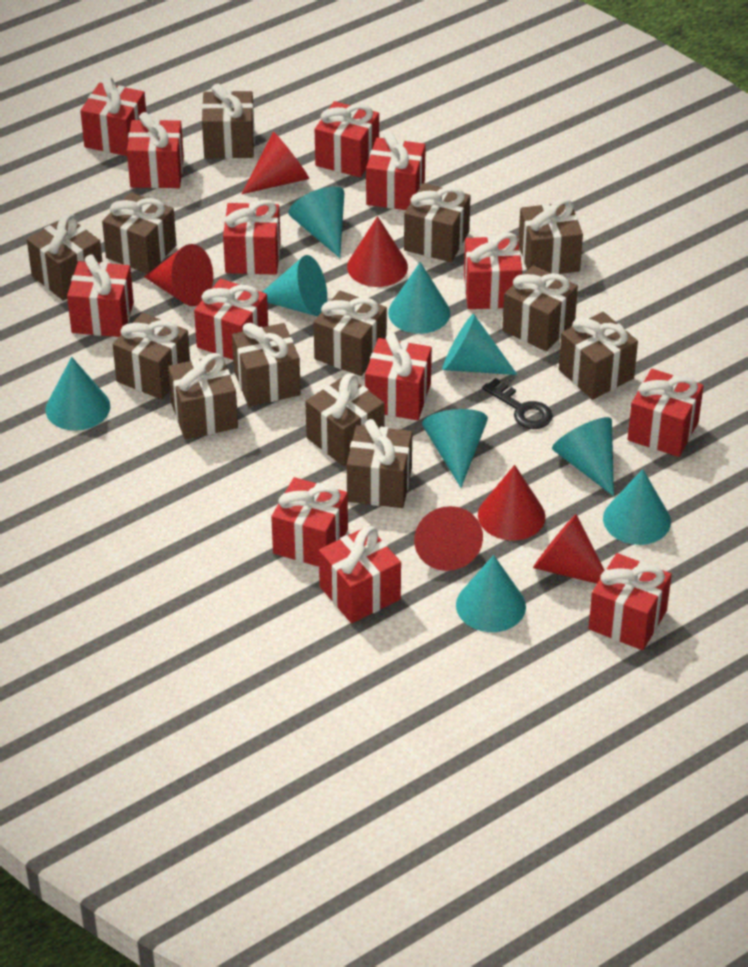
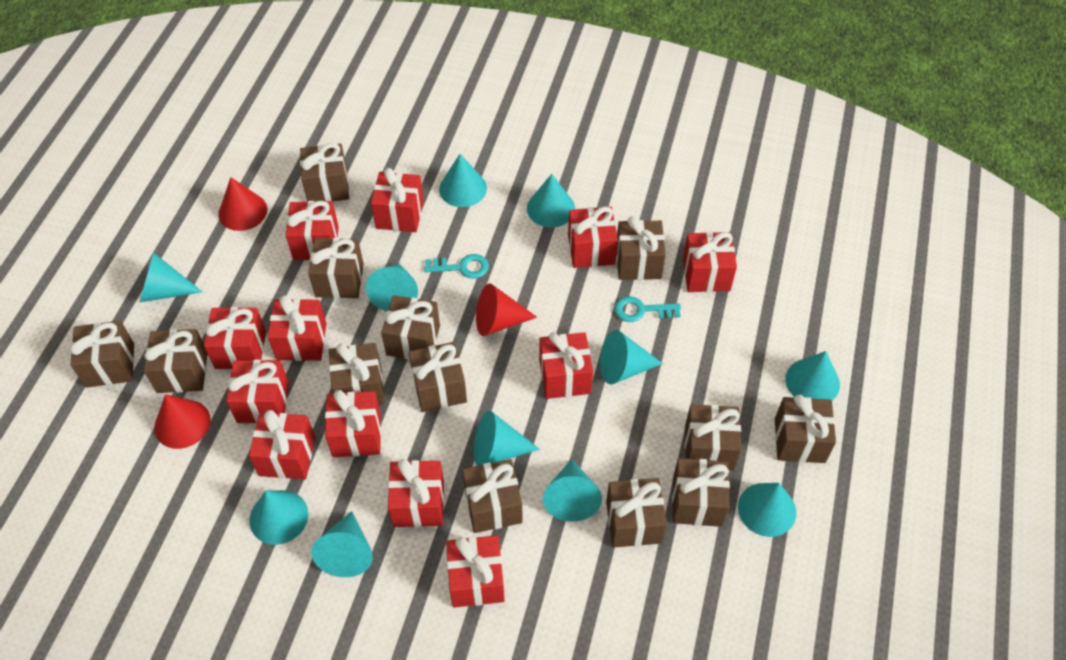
black key: 1 -> 0
red cone: 6 -> 3
red gift: 13 -> 12
turquoise cone: 9 -> 11
turquoise key: 0 -> 2

